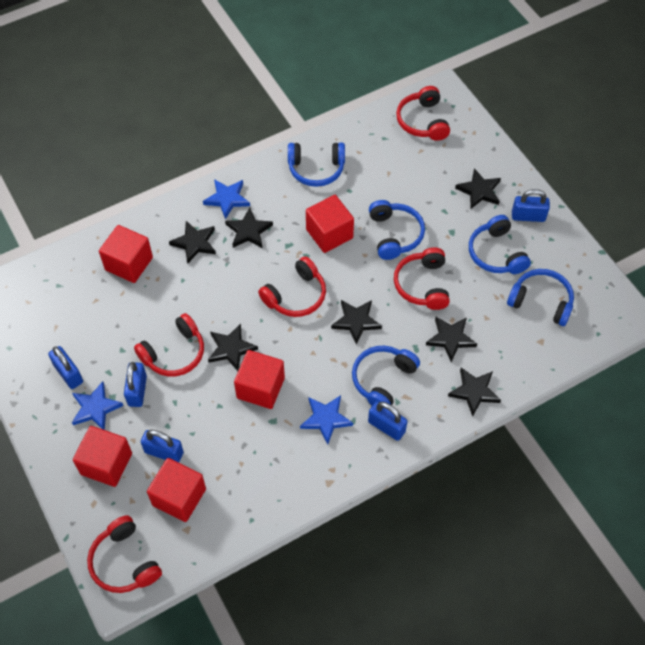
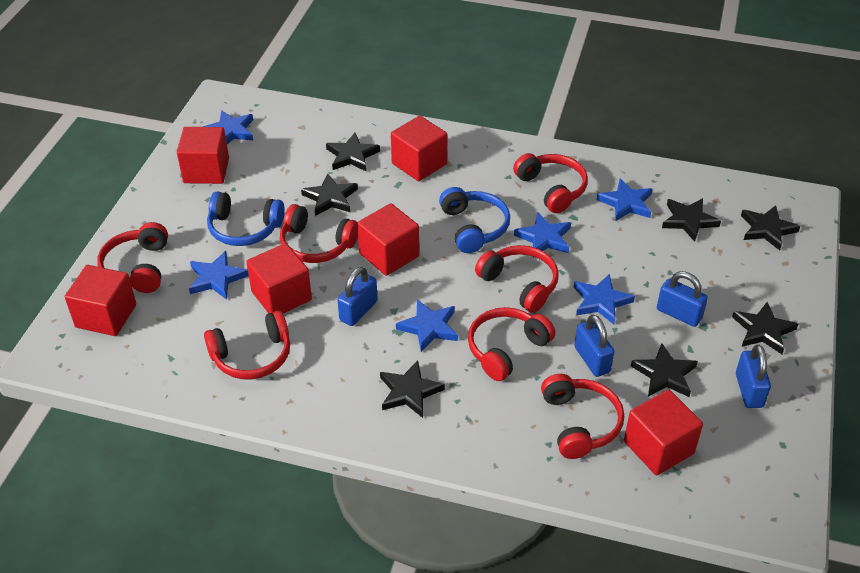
blue headphones: 5 -> 2
blue padlock: 5 -> 4
blue star: 3 -> 6
red cube: 5 -> 6
red headphones: 5 -> 7

